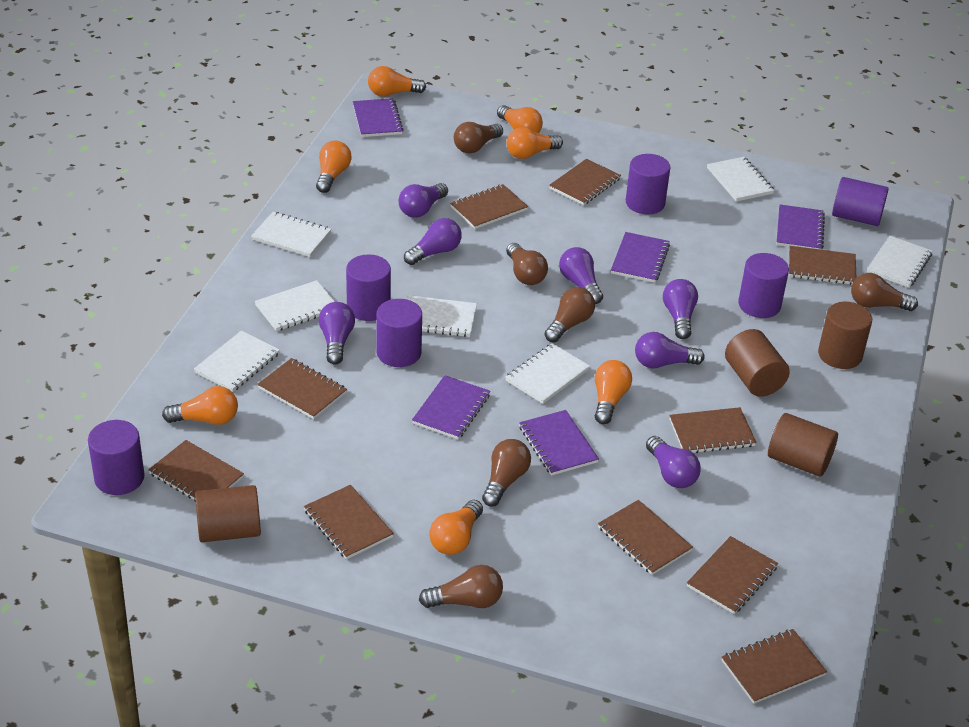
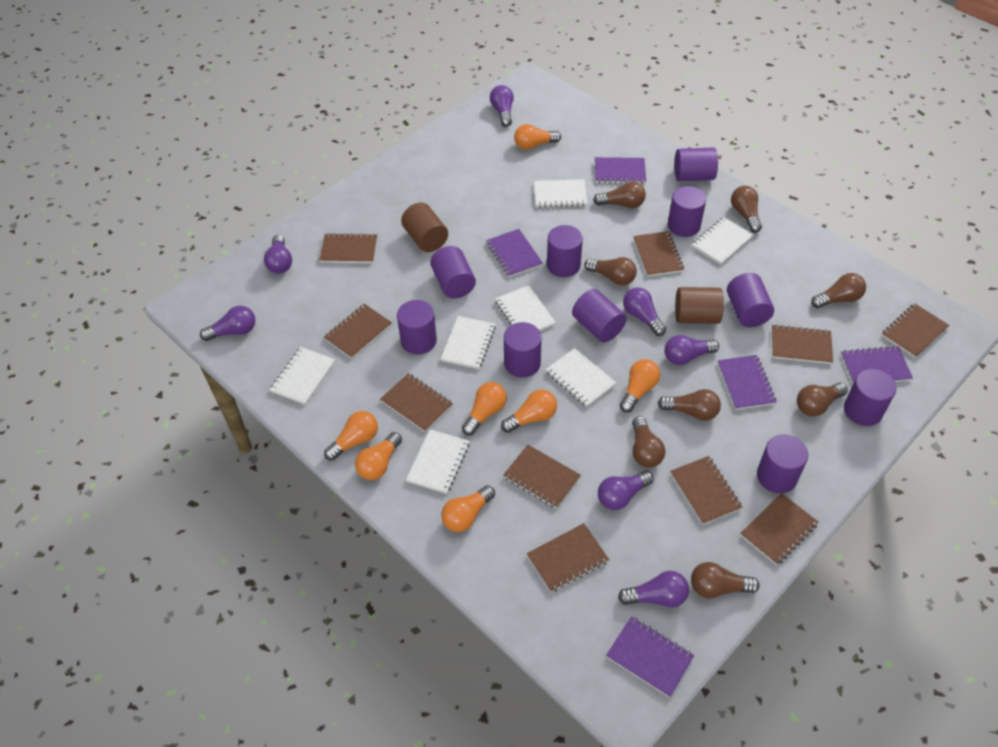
brown cylinder: 4 -> 2
brown light bulb: 6 -> 8
purple cylinder: 6 -> 10

